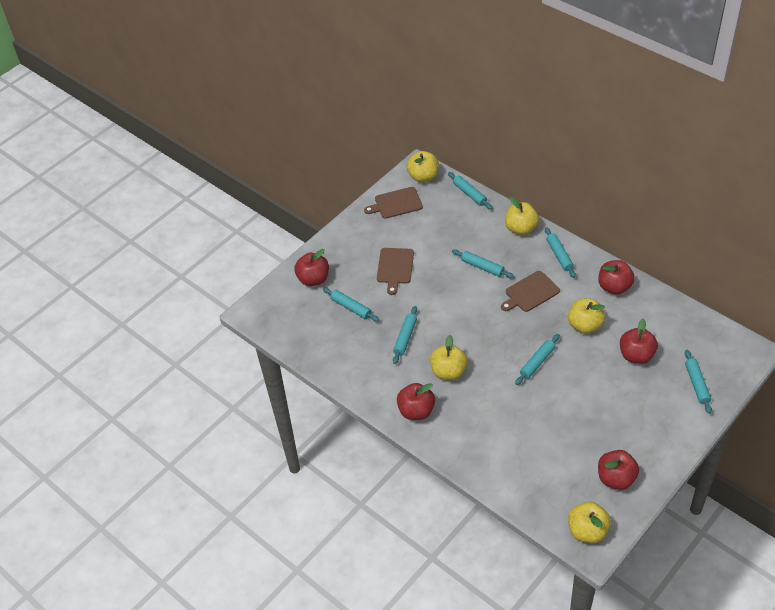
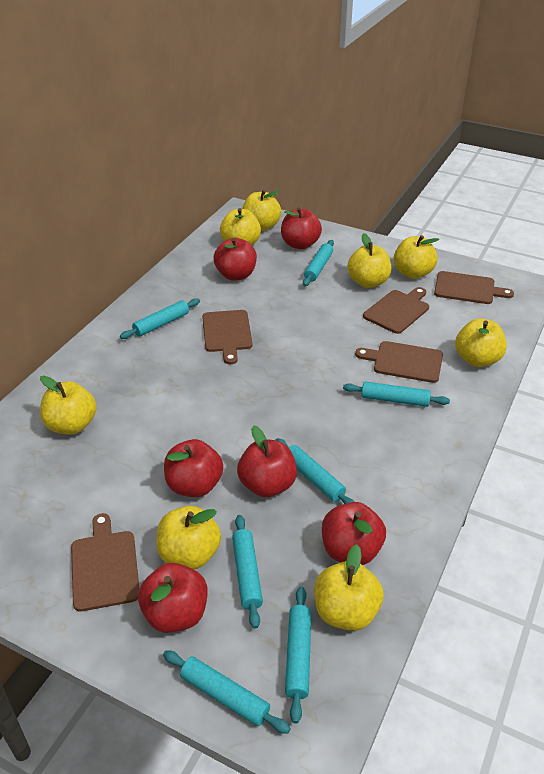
brown cutting board: 3 -> 5
red apple: 5 -> 6
yellow apple: 5 -> 8

